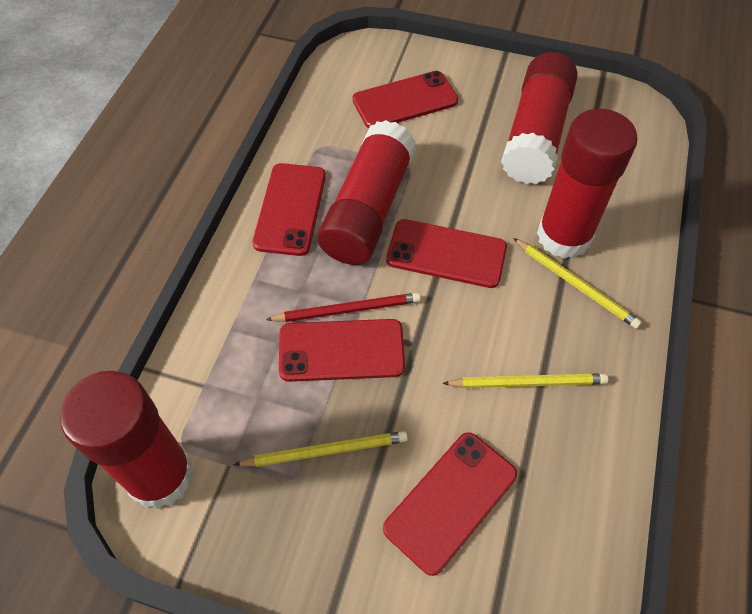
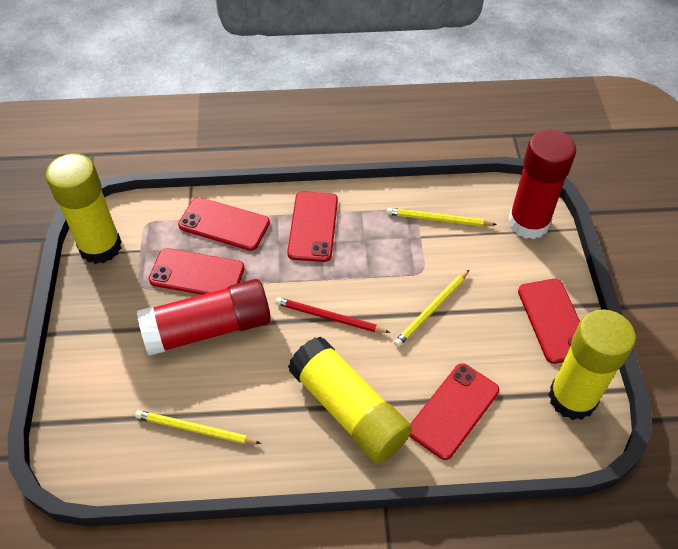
red glue stick: 4 -> 2
yellow glue stick: 0 -> 3

